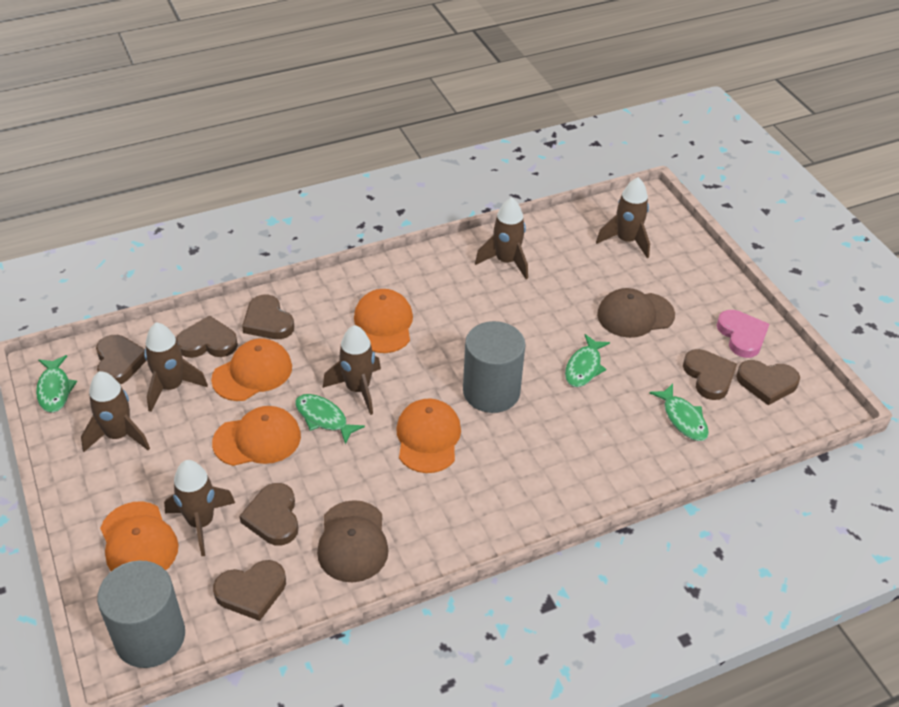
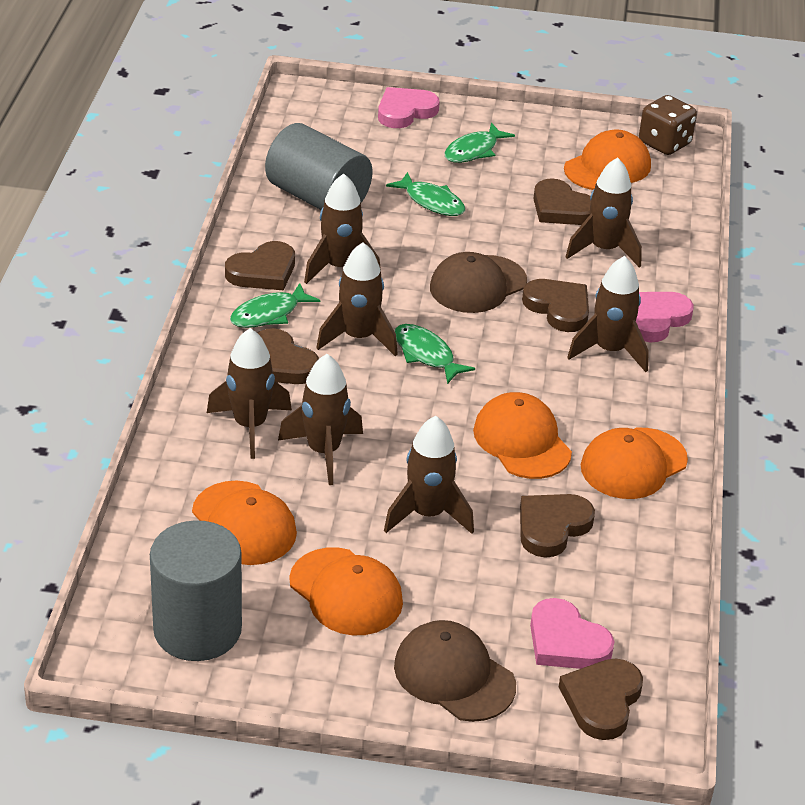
brown dice: 0 -> 1
brown heart: 7 -> 6
brown rocket: 6 -> 7
pink heart: 1 -> 3

